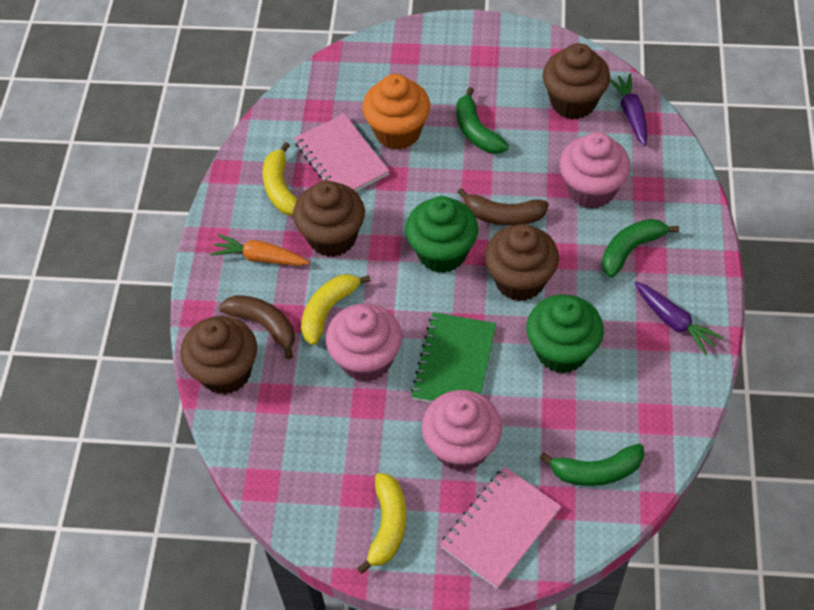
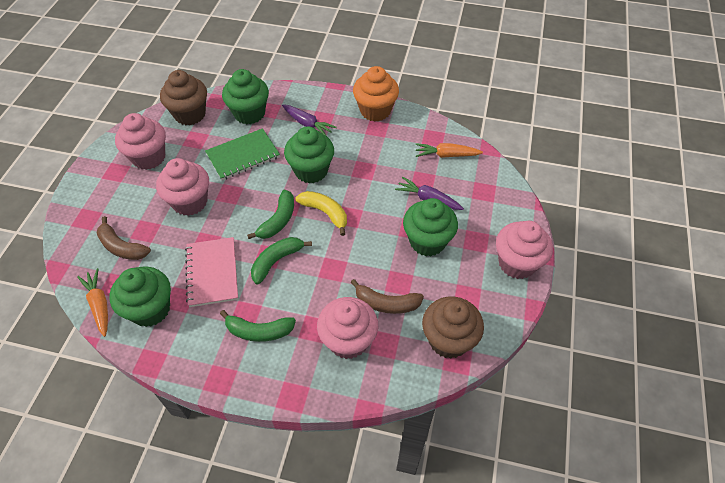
brown cupcake: 4 -> 2
green cupcake: 2 -> 4
orange carrot: 1 -> 2
pink cupcake: 3 -> 4
pink notebook: 2 -> 1
yellow banana: 3 -> 1

